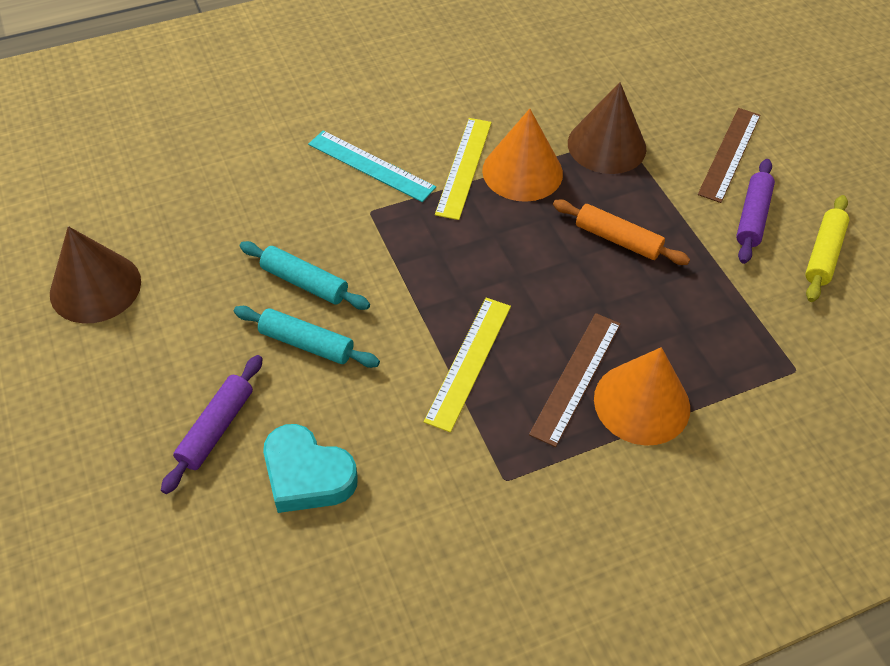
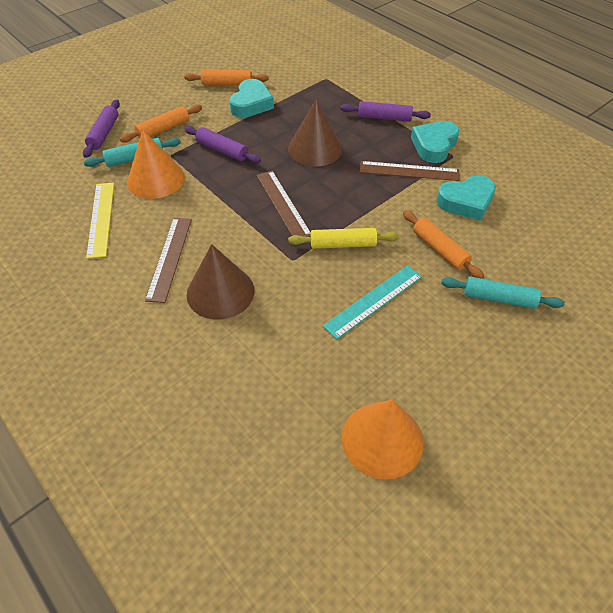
brown ruler: 2 -> 3
orange rolling pin: 1 -> 3
purple rolling pin: 2 -> 3
turquoise heart: 1 -> 3
yellow ruler: 2 -> 1

